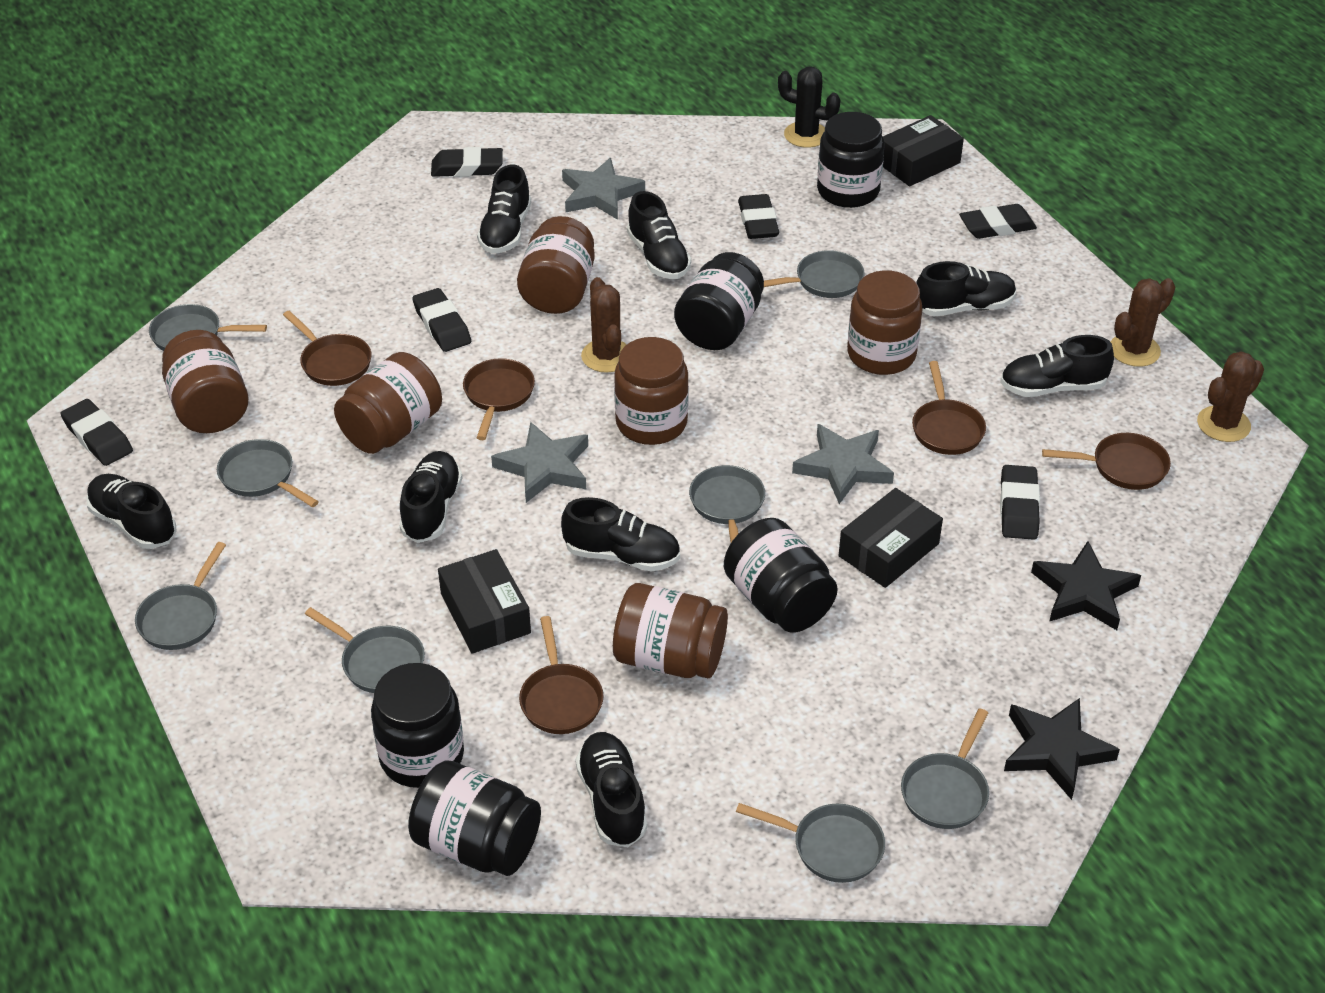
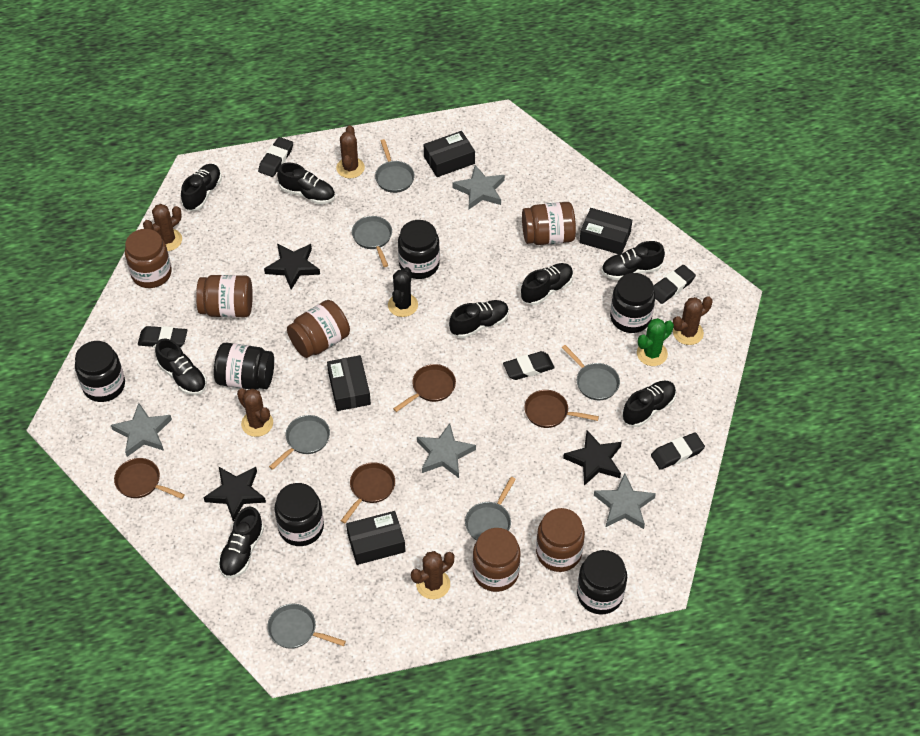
black box: 3 -> 4
black eraser: 6 -> 5
black jar: 5 -> 6
black star: 2 -> 3
brown cactus: 3 -> 5
brown pan: 5 -> 4
green cactus: 0 -> 1
grey pan: 8 -> 6
grey star: 3 -> 4

